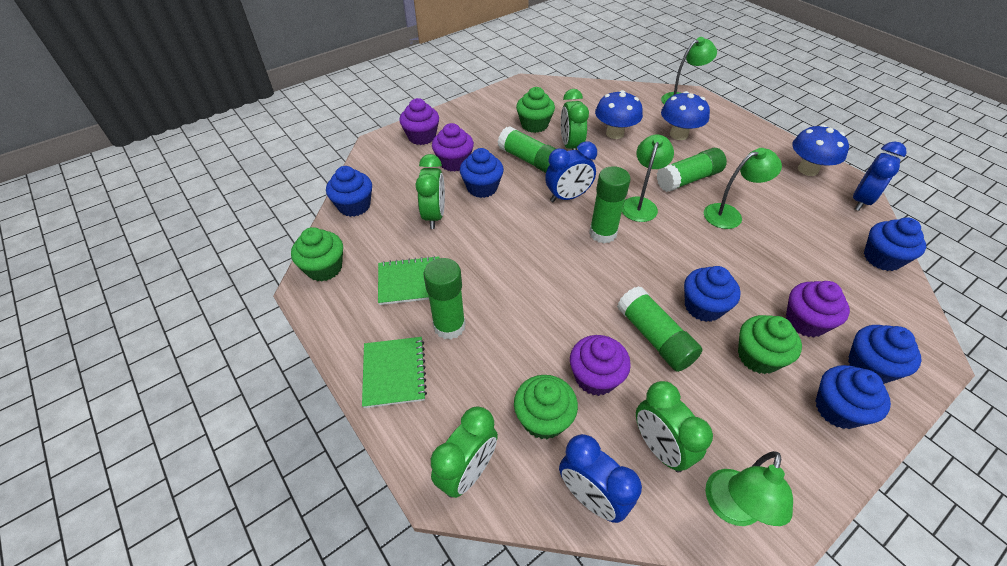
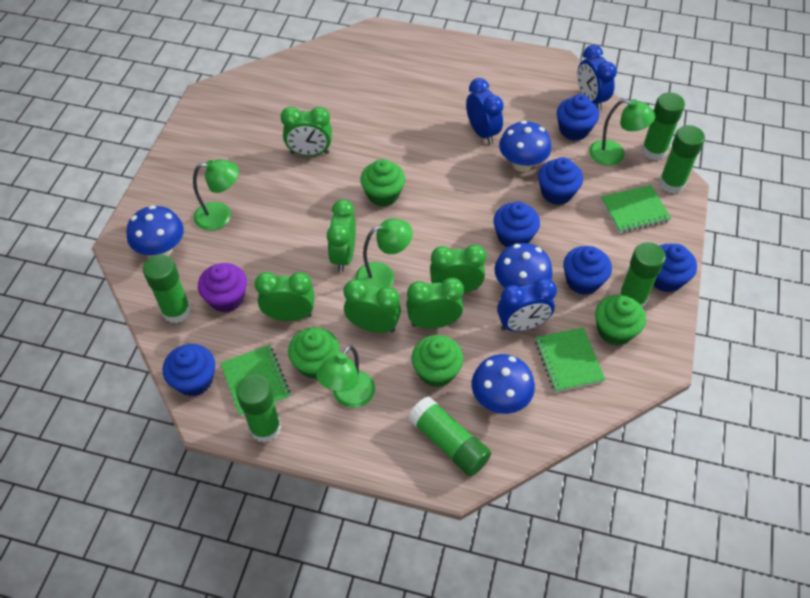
blue mushroom: 3 -> 4
green clock: 4 -> 6
green glue stick: 5 -> 6
green notebook: 2 -> 3
purple cupcake: 4 -> 1

